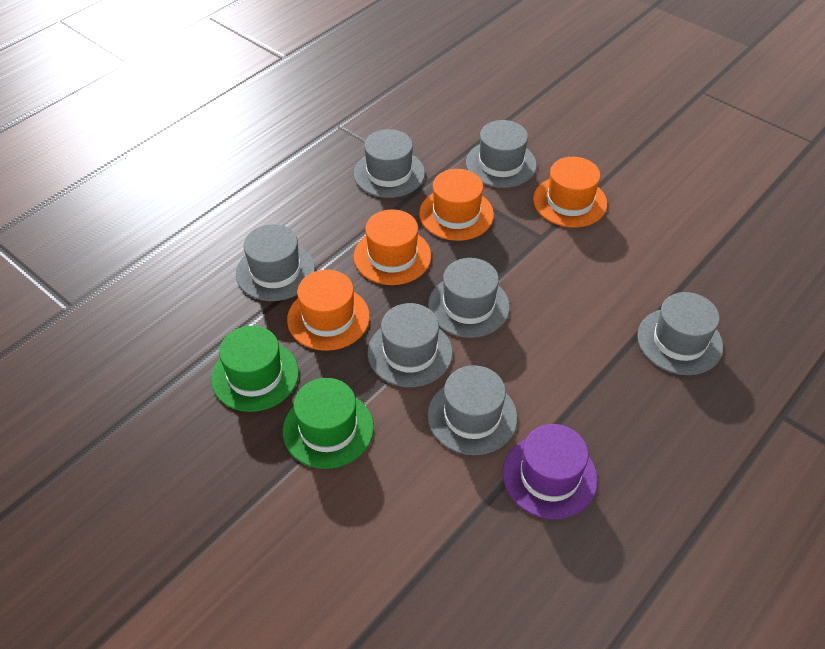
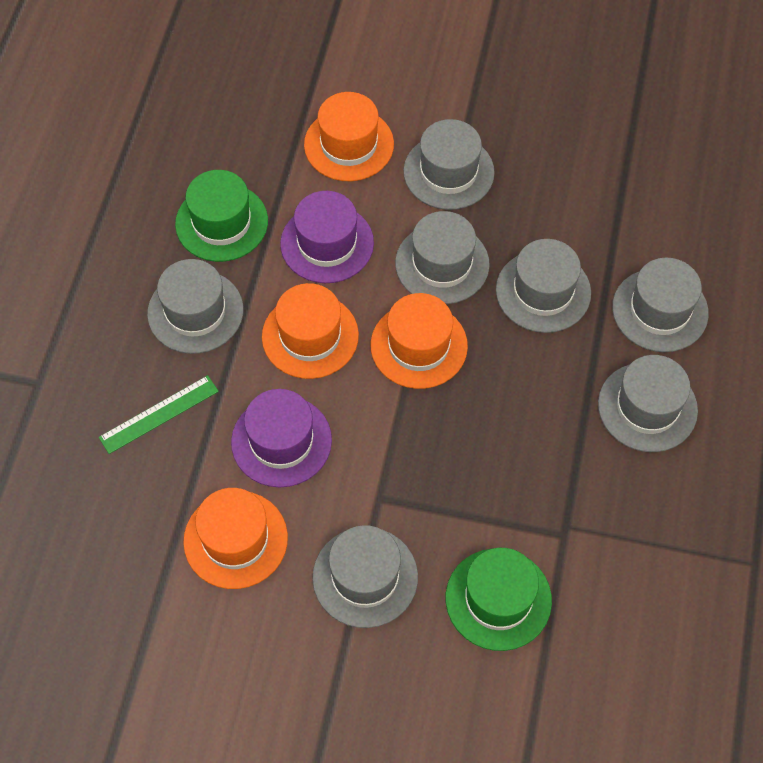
green ruler: 0 -> 1
purple hat: 1 -> 2

